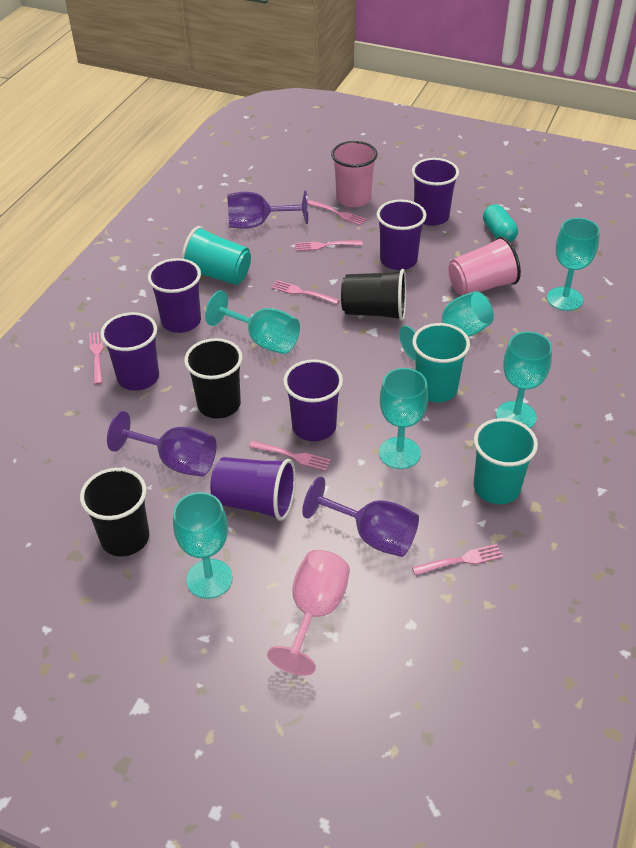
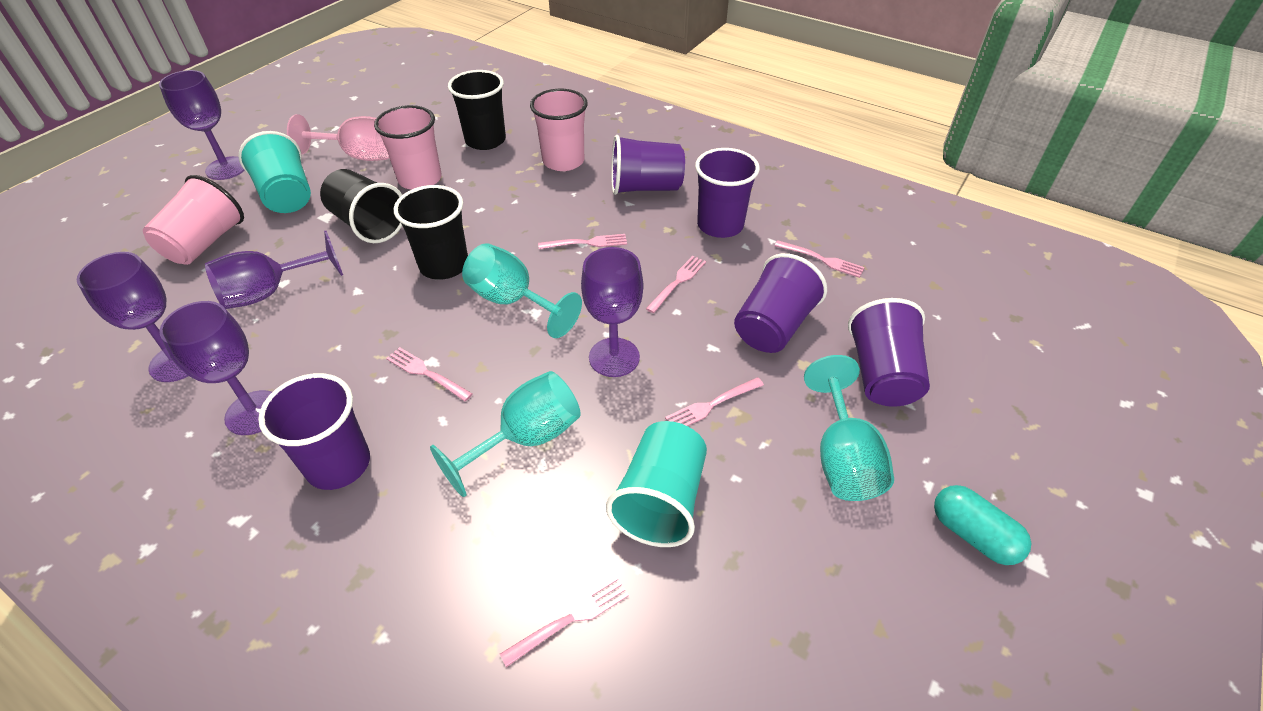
pink cup: 2 -> 3
purple cup: 6 -> 5
purple goblet: 3 -> 5
turquoise cup: 3 -> 2
turquoise goblet: 6 -> 3

